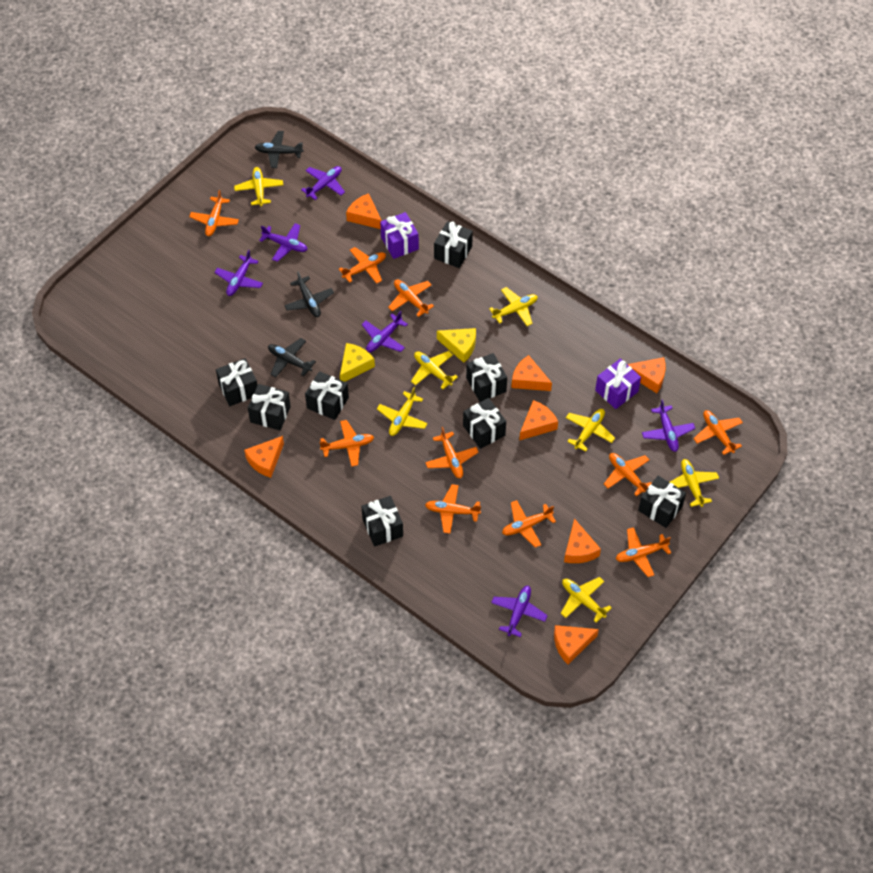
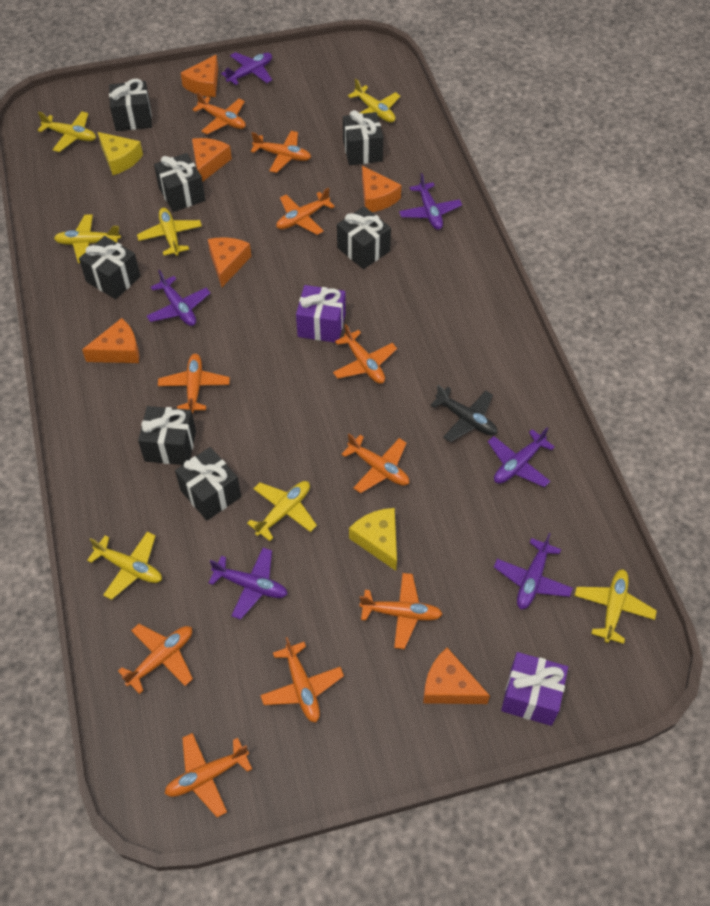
black gift: 8 -> 7
black plane: 3 -> 1
orange cheese: 7 -> 6

